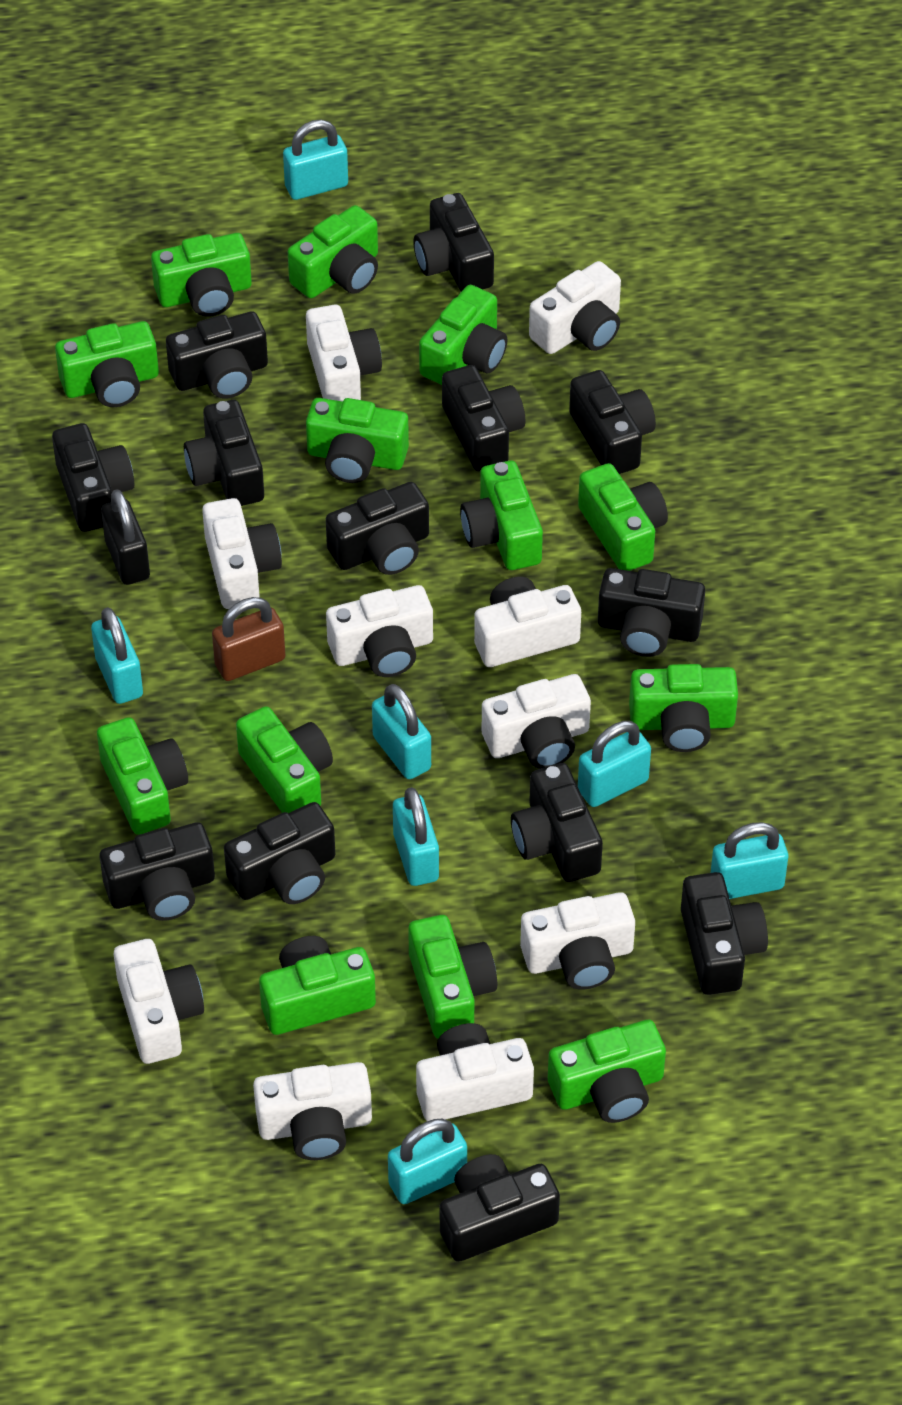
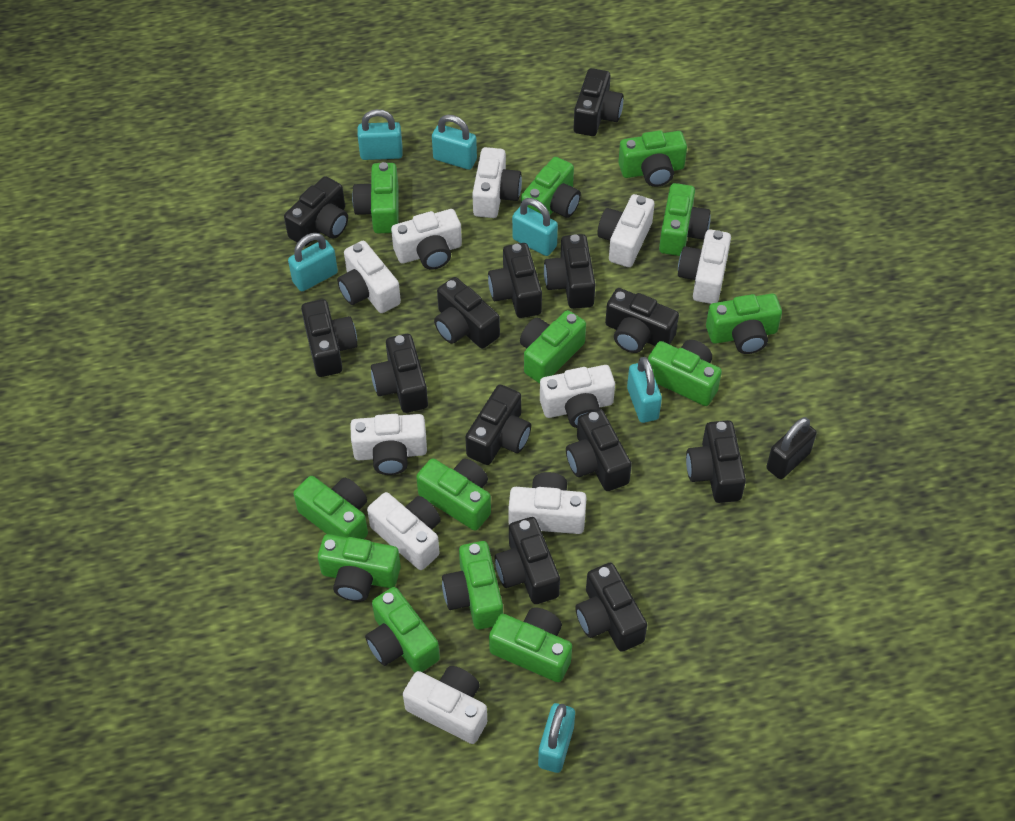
brown padlock: 1 -> 0
turquoise padlock: 7 -> 6

